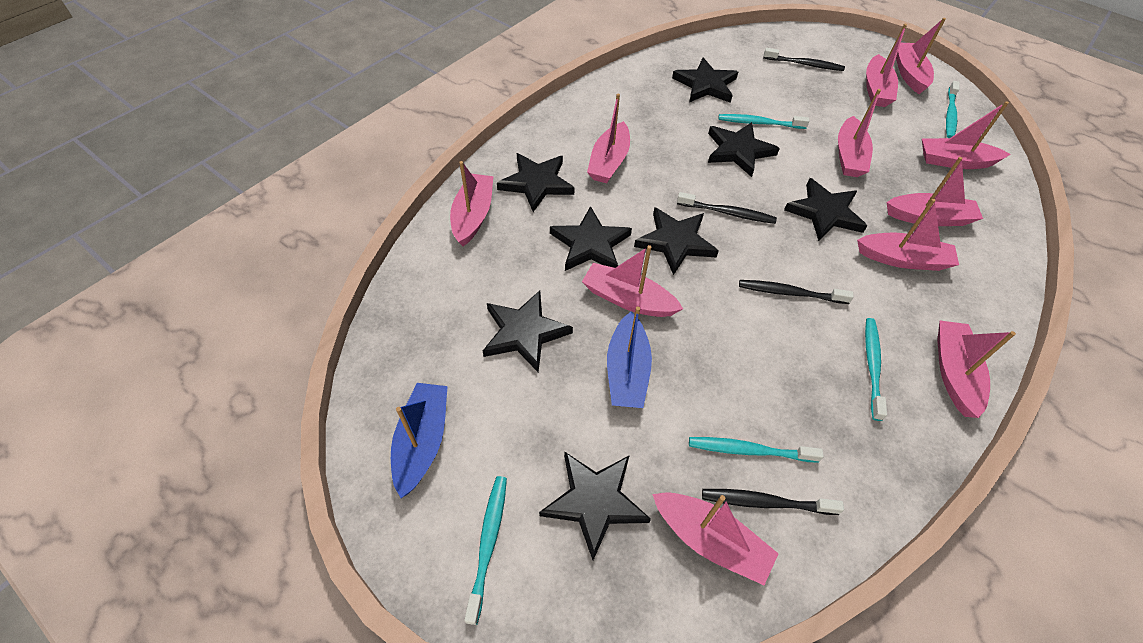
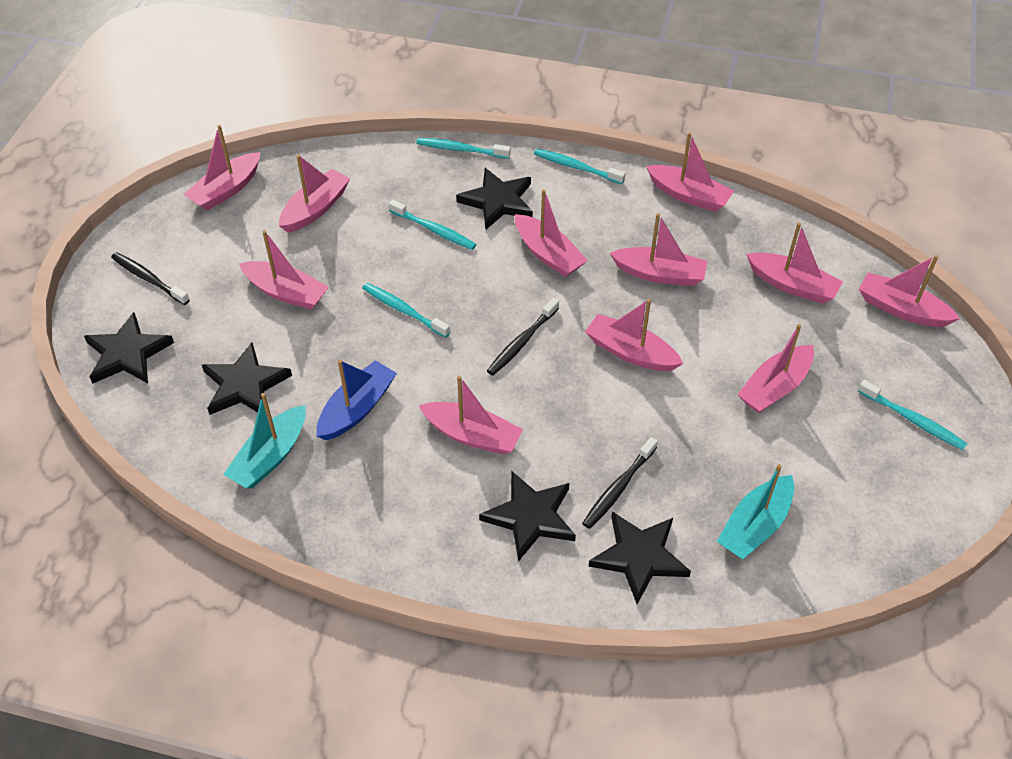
black star: 8 -> 5
black toothbrush: 4 -> 3
blue boat: 2 -> 1
turquoise boat: 0 -> 2

